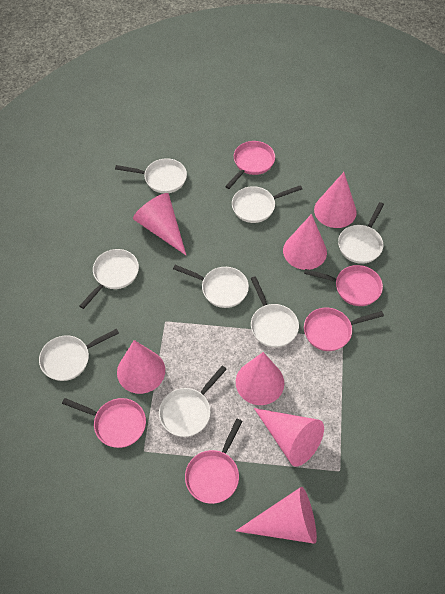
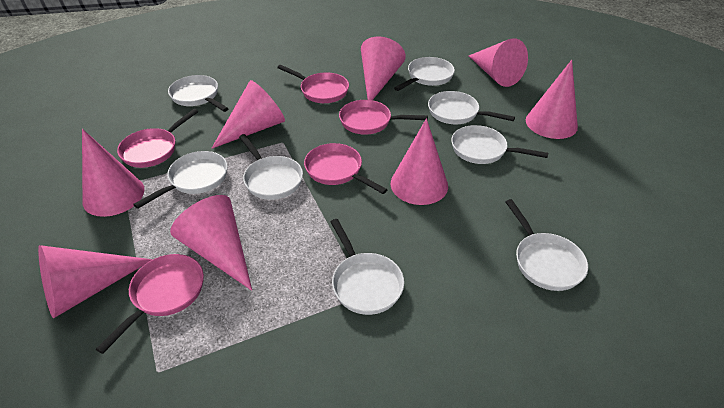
pink cone: 7 -> 8

